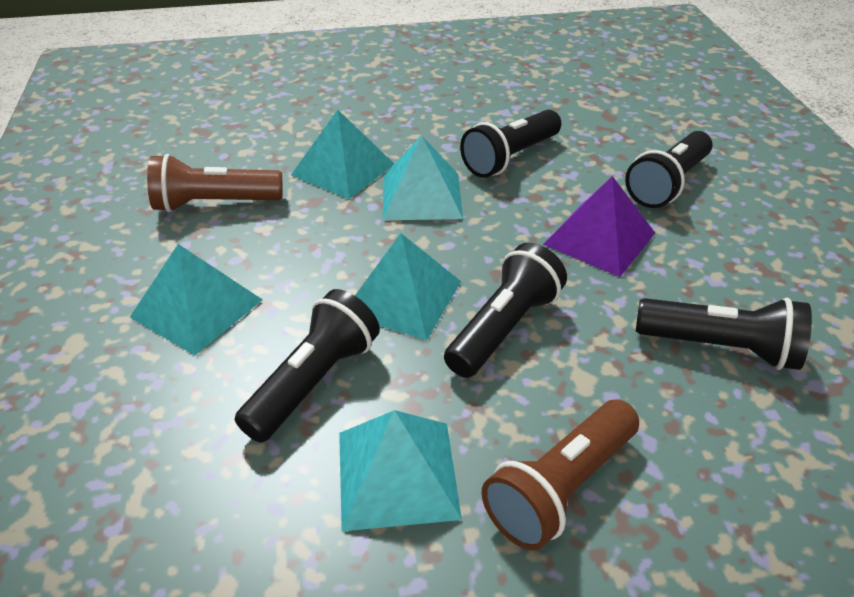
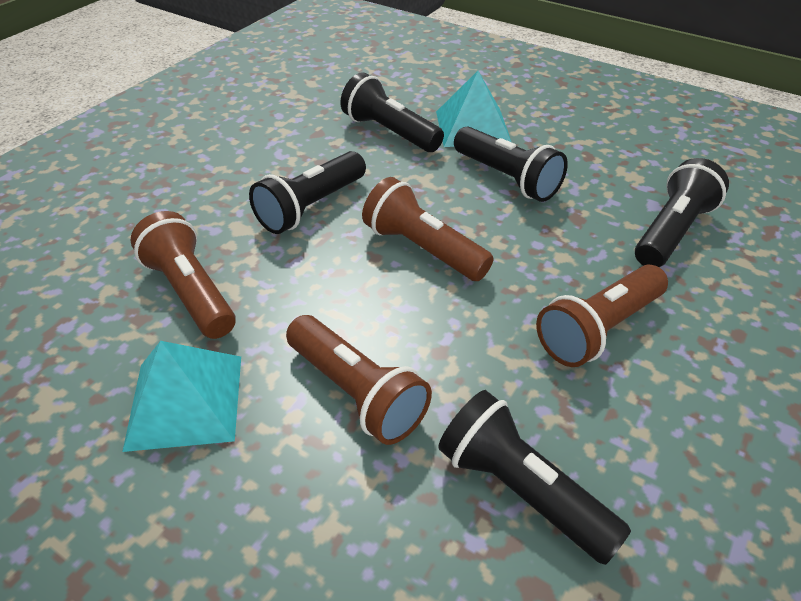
brown flashlight: 2 -> 4
purple pyramid: 1 -> 0
turquoise pyramid: 5 -> 2

